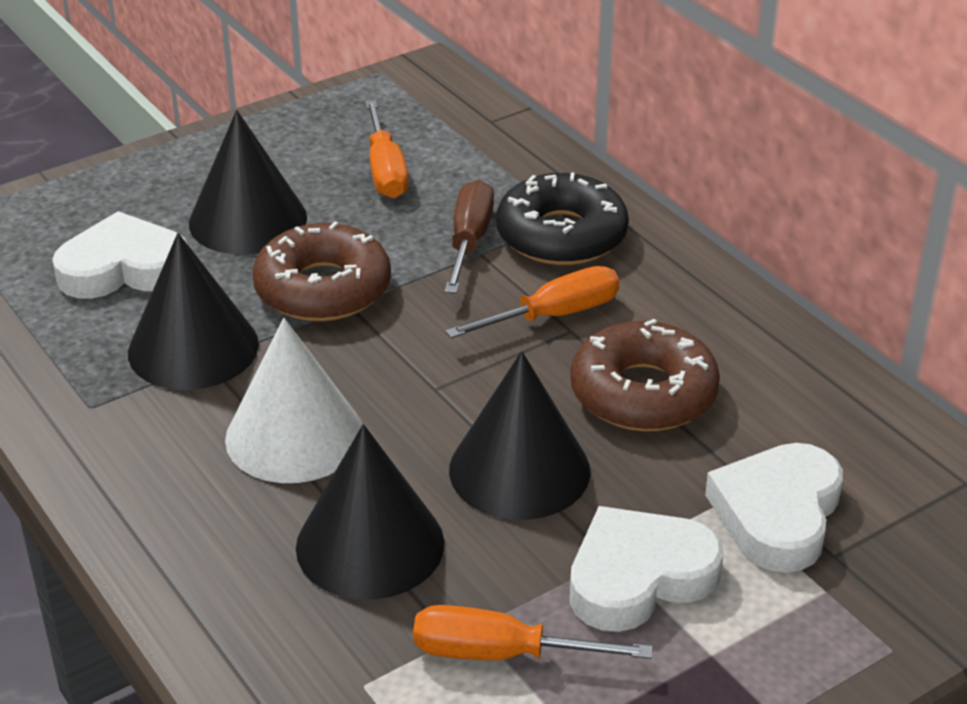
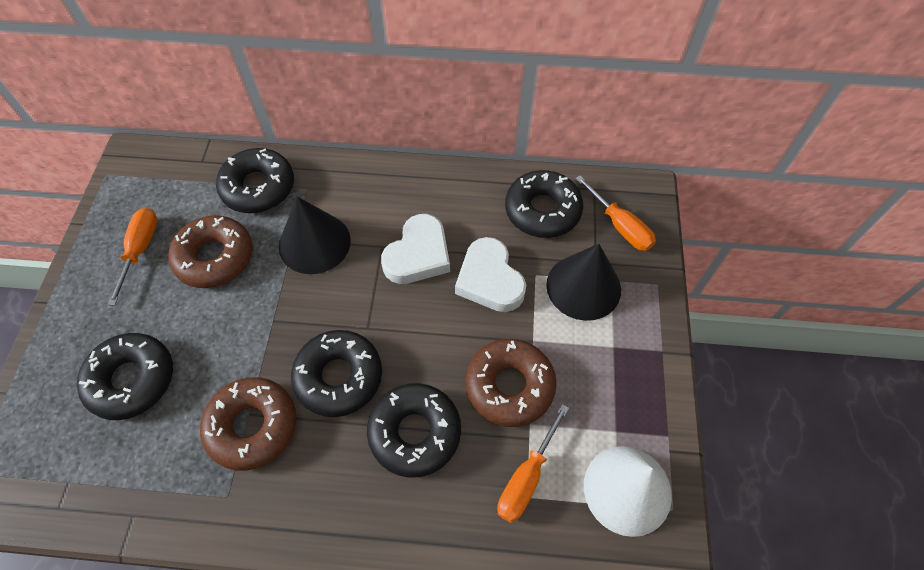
black cone: 4 -> 2
black donut: 1 -> 5
brown donut: 2 -> 3
brown screwdriver: 1 -> 0
white heart: 3 -> 2

